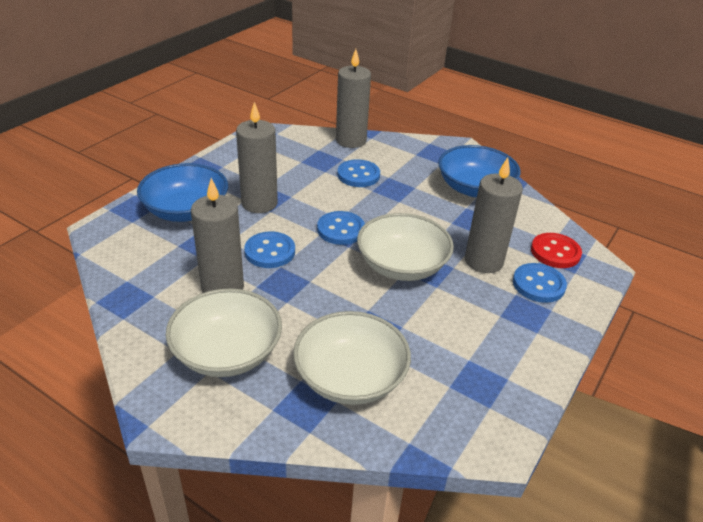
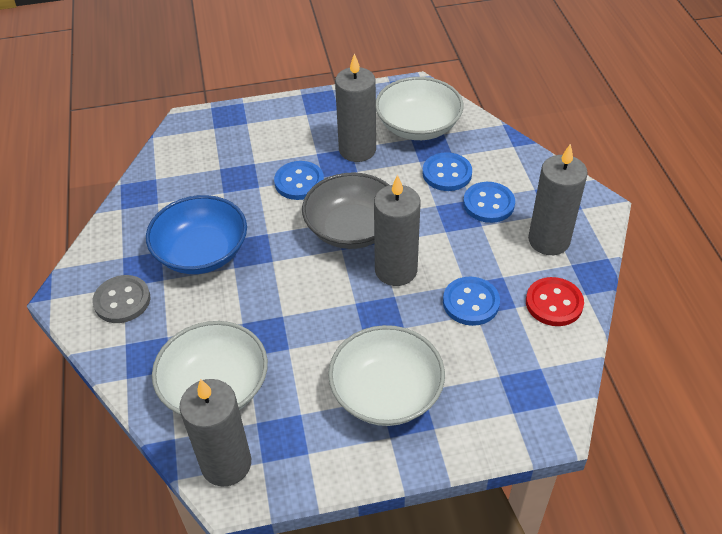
blue bowl: 2 -> 1
grey bowl: 0 -> 1
grey button: 0 -> 1

